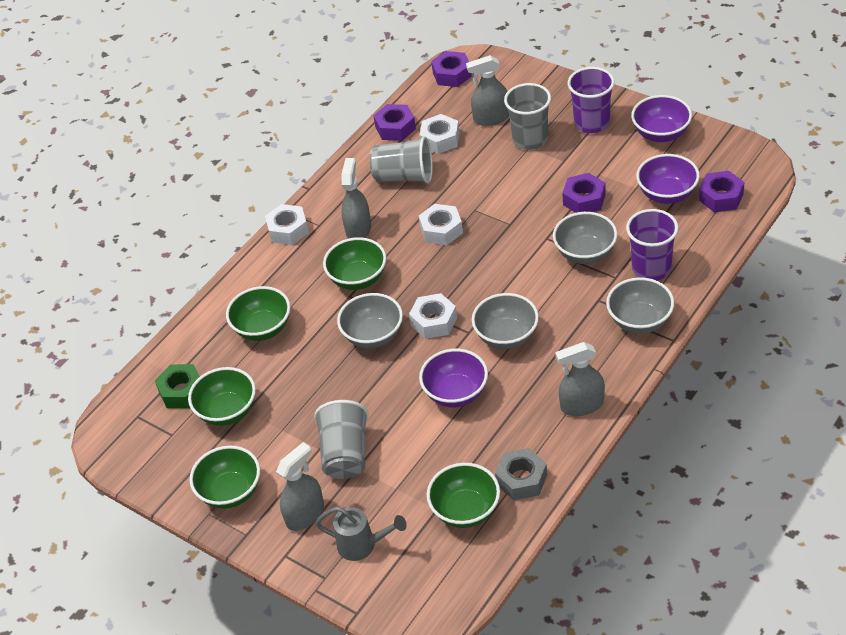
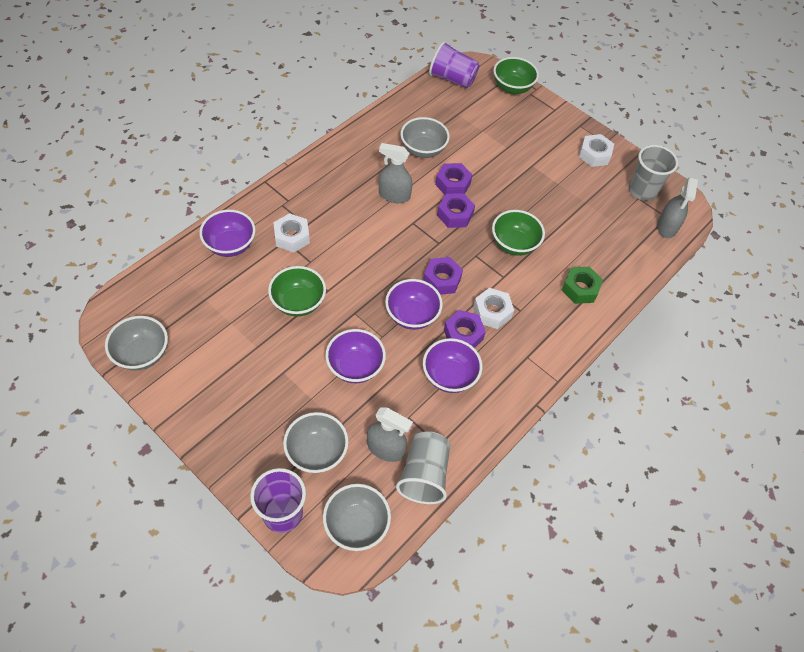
green bowl: 5 -> 3
grey cup: 3 -> 2
grey nut: 1 -> 0
grey spray bottle: 4 -> 3
grey watering can: 1 -> 0
purple bowl: 3 -> 4
white nut: 4 -> 3

